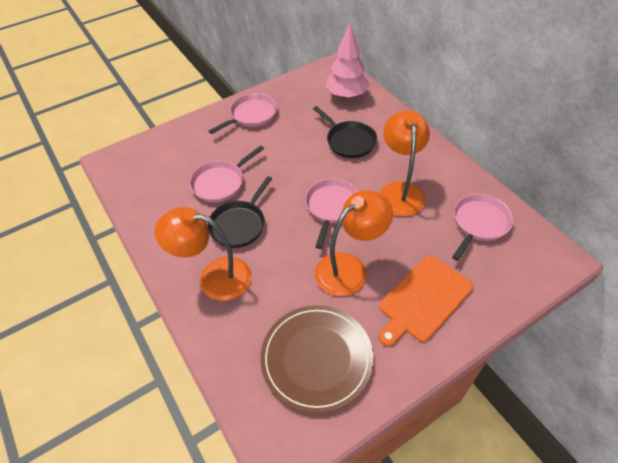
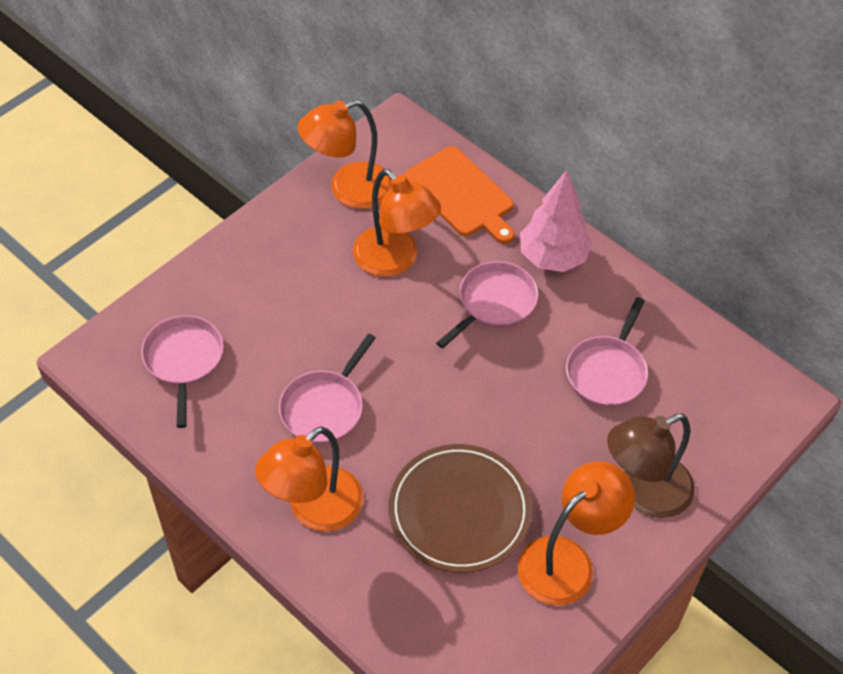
black pan: 2 -> 0
brown lamp: 0 -> 1
orange lamp: 3 -> 4

